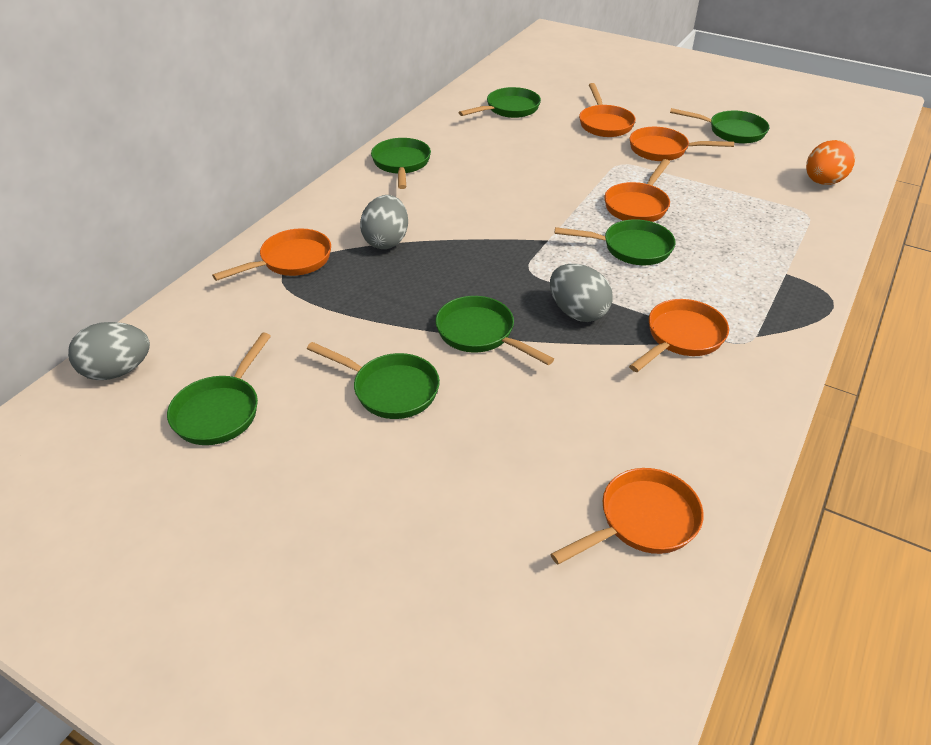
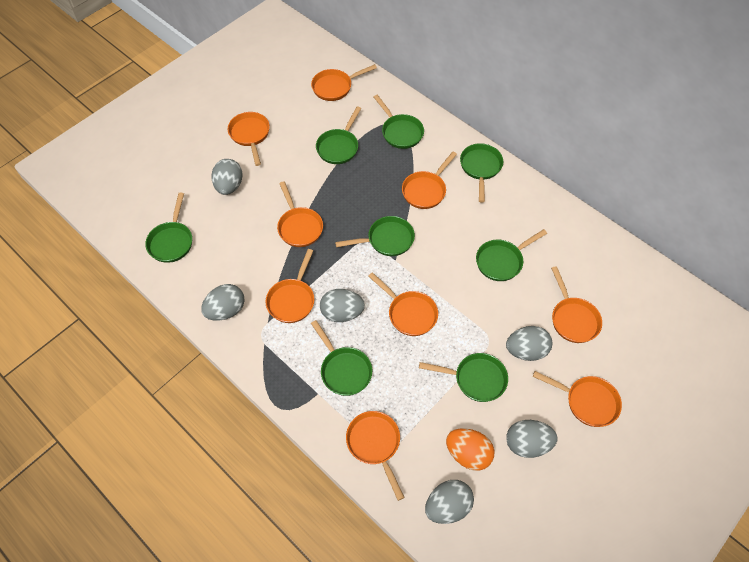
green pan: 7 -> 8
grey egg: 3 -> 6
orange pan: 6 -> 9

